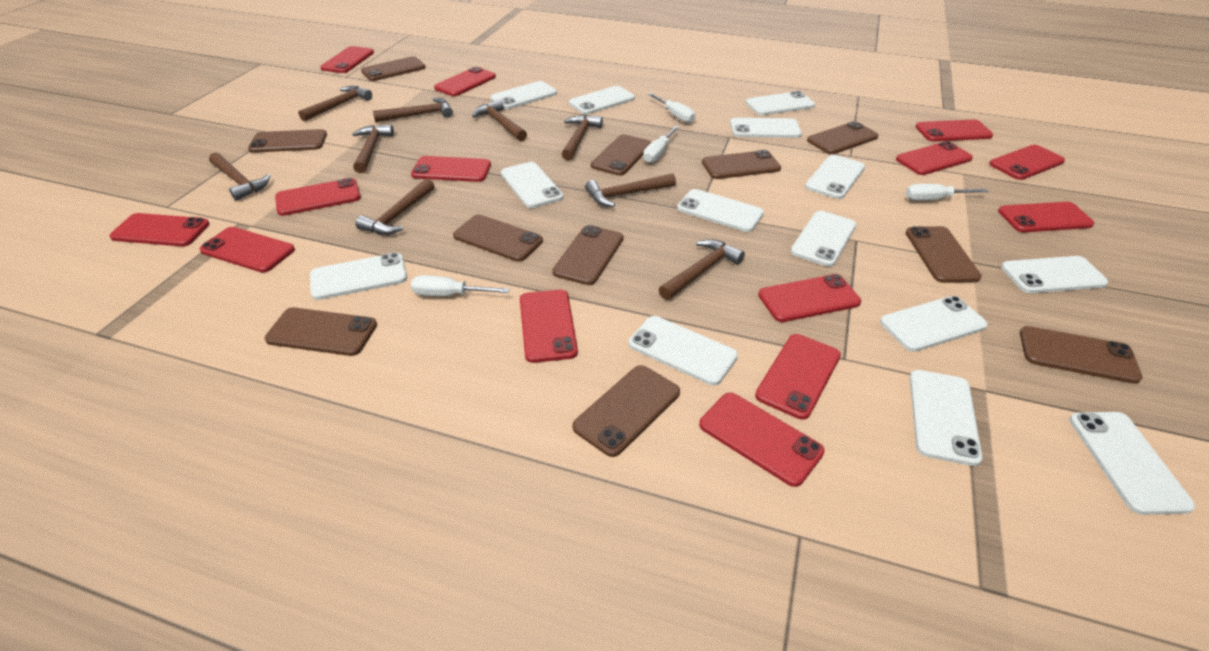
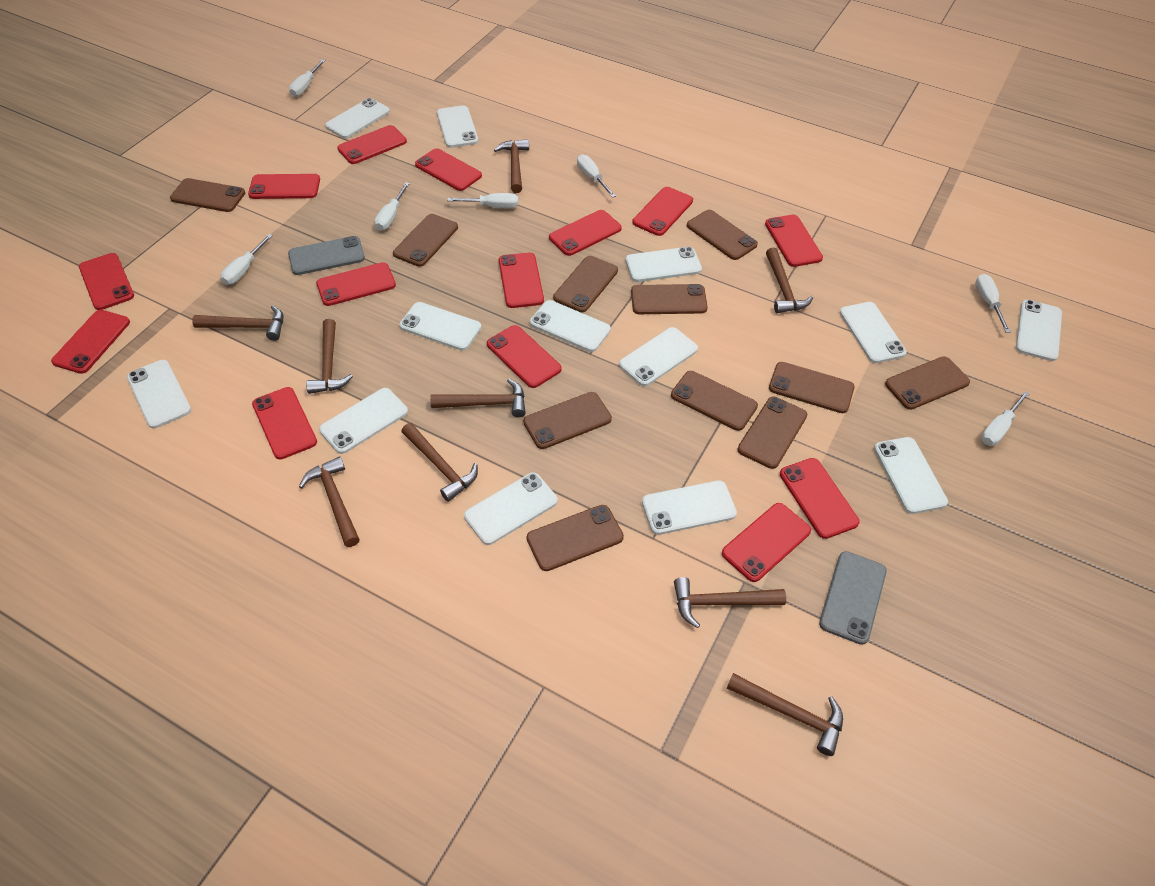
grey phone: 0 -> 2
white phone: 14 -> 13
white screwdriver: 4 -> 7

